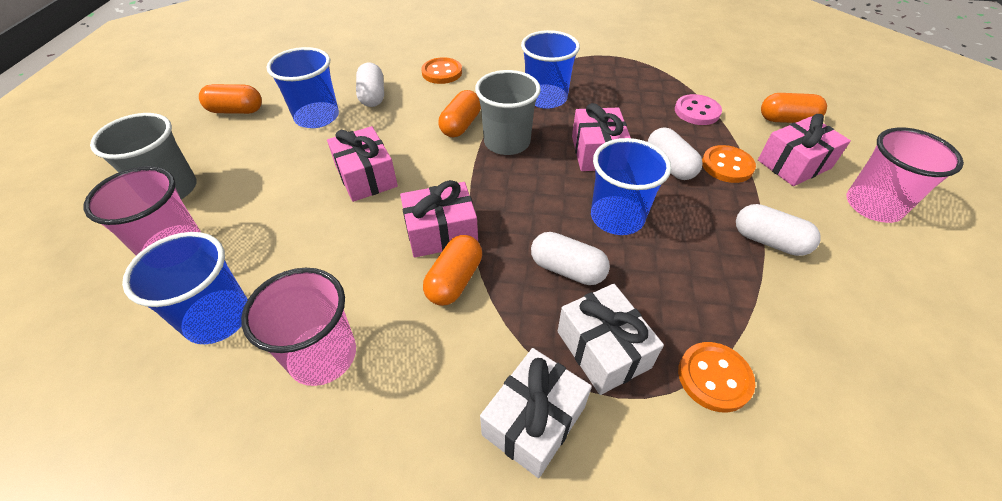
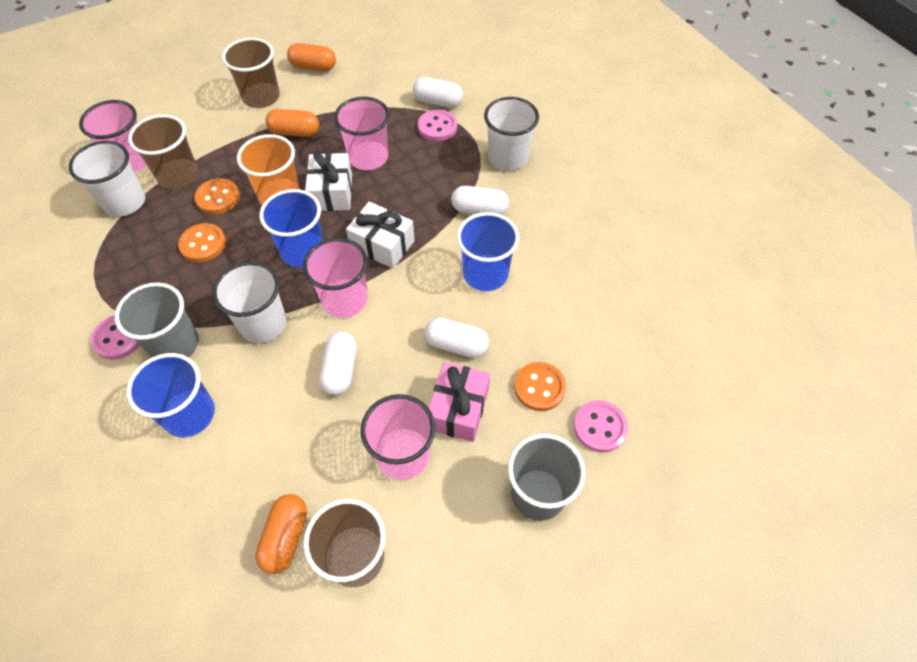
blue cup: 4 -> 3
brown cup: 0 -> 3
orange capsule: 4 -> 3
orange cup: 0 -> 1
pink button: 1 -> 3
pink cup: 3 -> 4
pink gift: 4 -> 1
white cup: 0 -> 3

